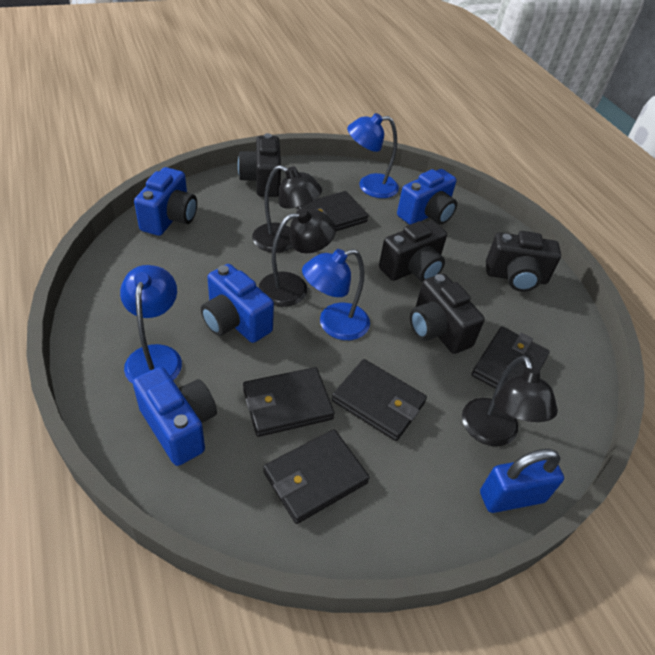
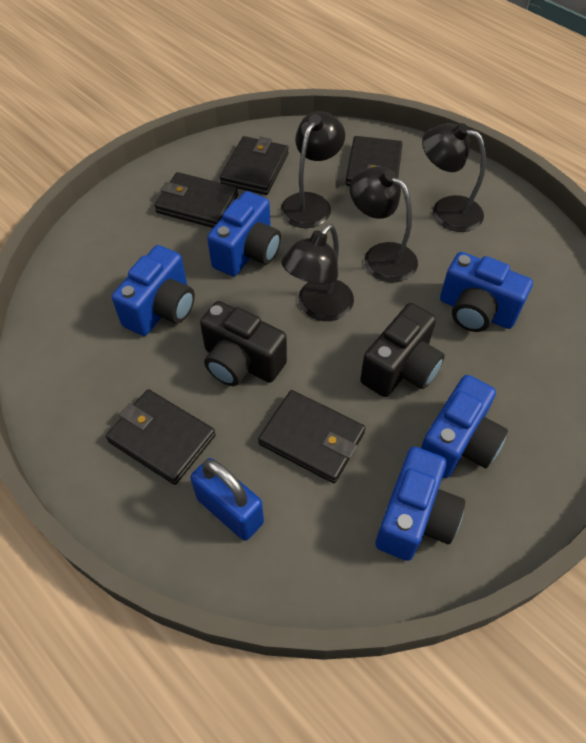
black camera: 4 -> 2
black lamp: 3 -> 4
blue camera: 4 -> 5
blue lamp: 3 -> 0

